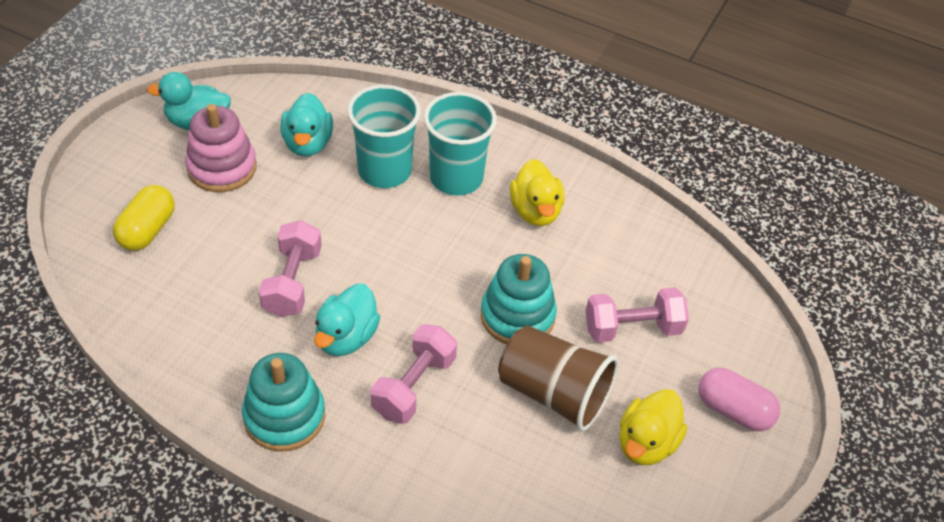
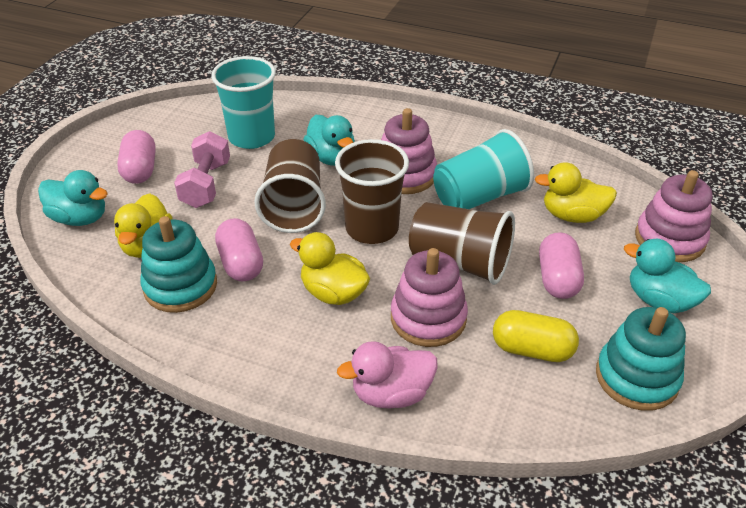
brown cup: 1 -> 3
pink capsule: 1 -> 3
pink duck: 0 -> 1
pink dumbbell: 3 -> 1
pink stacking toy: 1 -> 3
yellow duck: 2 -> 3

